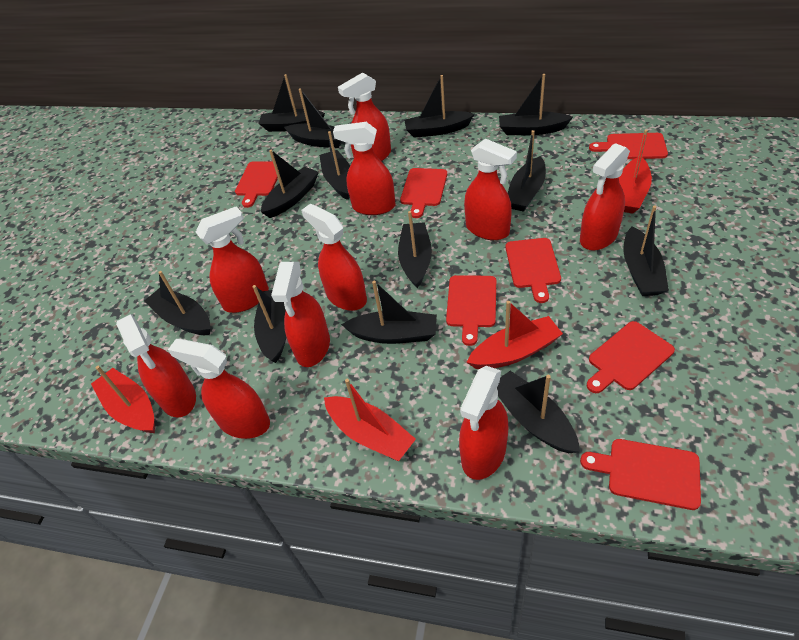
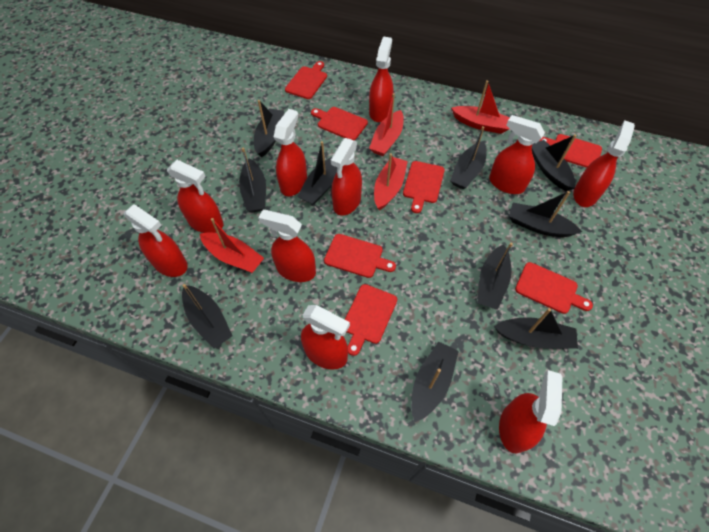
black boat: 13 -> 10

